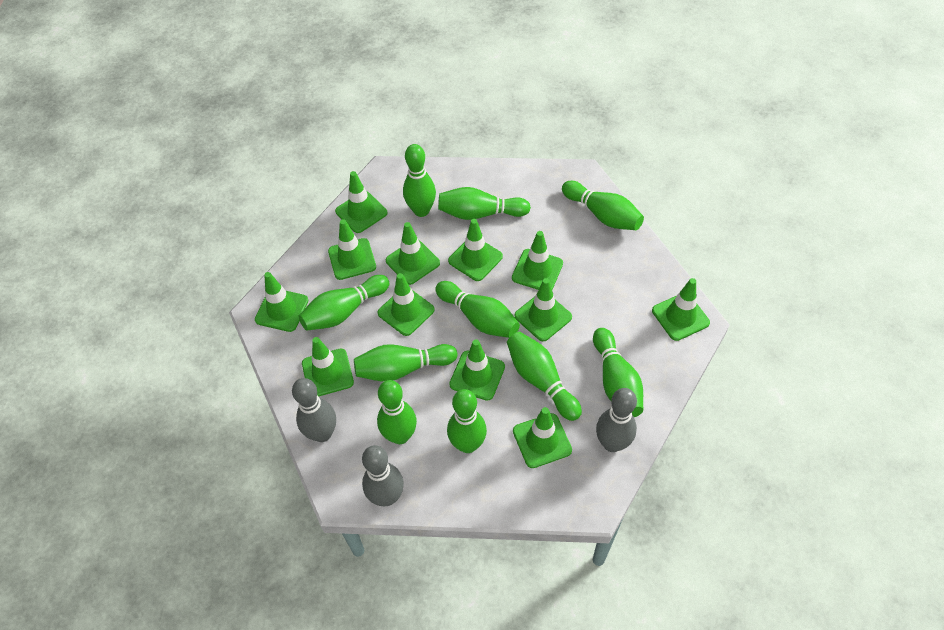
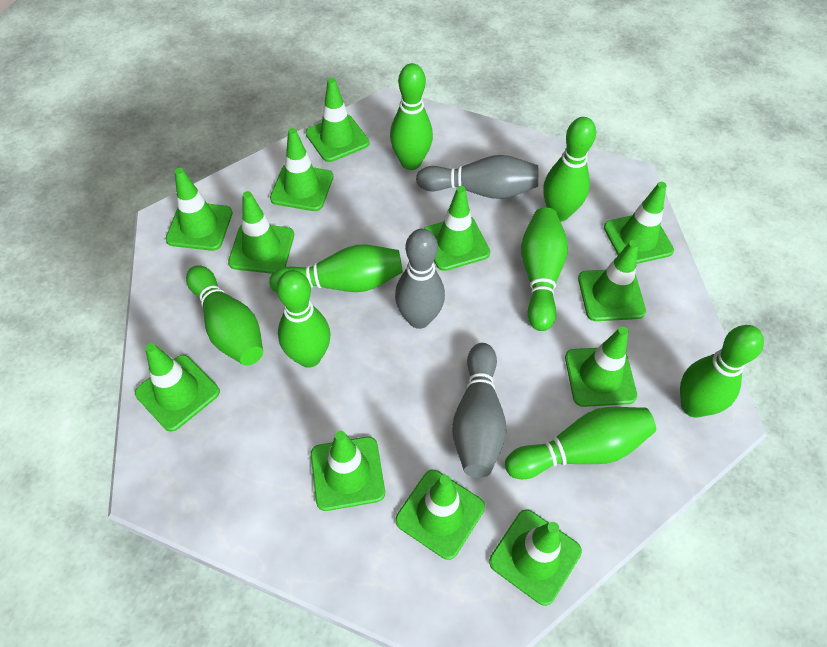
green bowling pin: 10 -> 8

